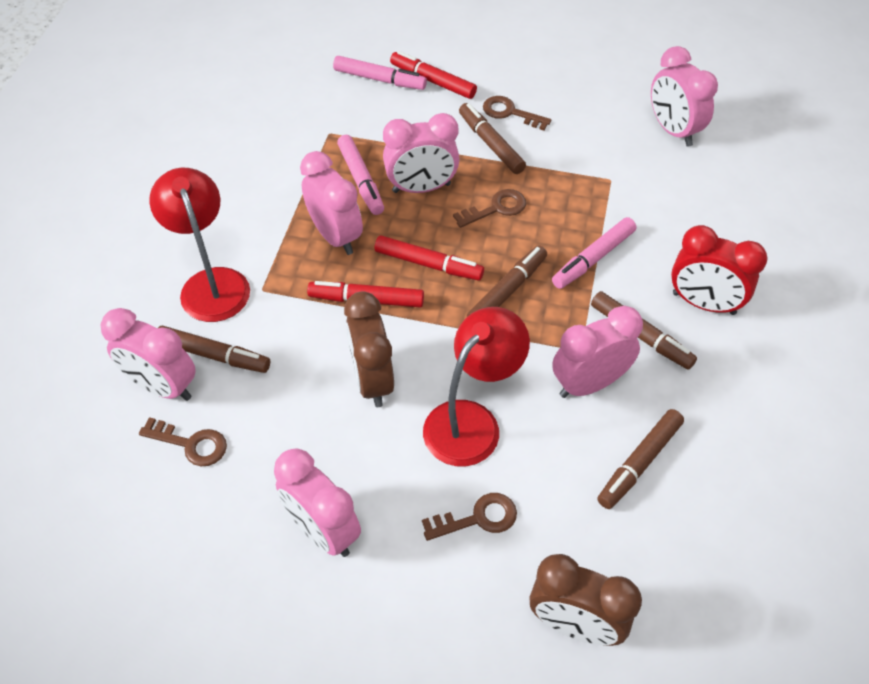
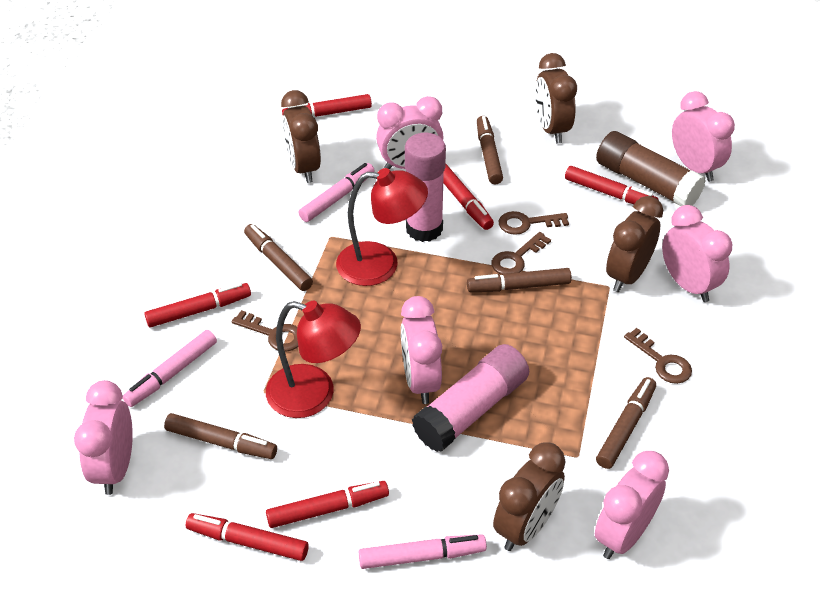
brown clock: 2 -> 4
brown glue stick: 0 -> 1
pink glue stick: 0 -> 2
red clock: 1 -> 0
red marker: 3 -> 6

